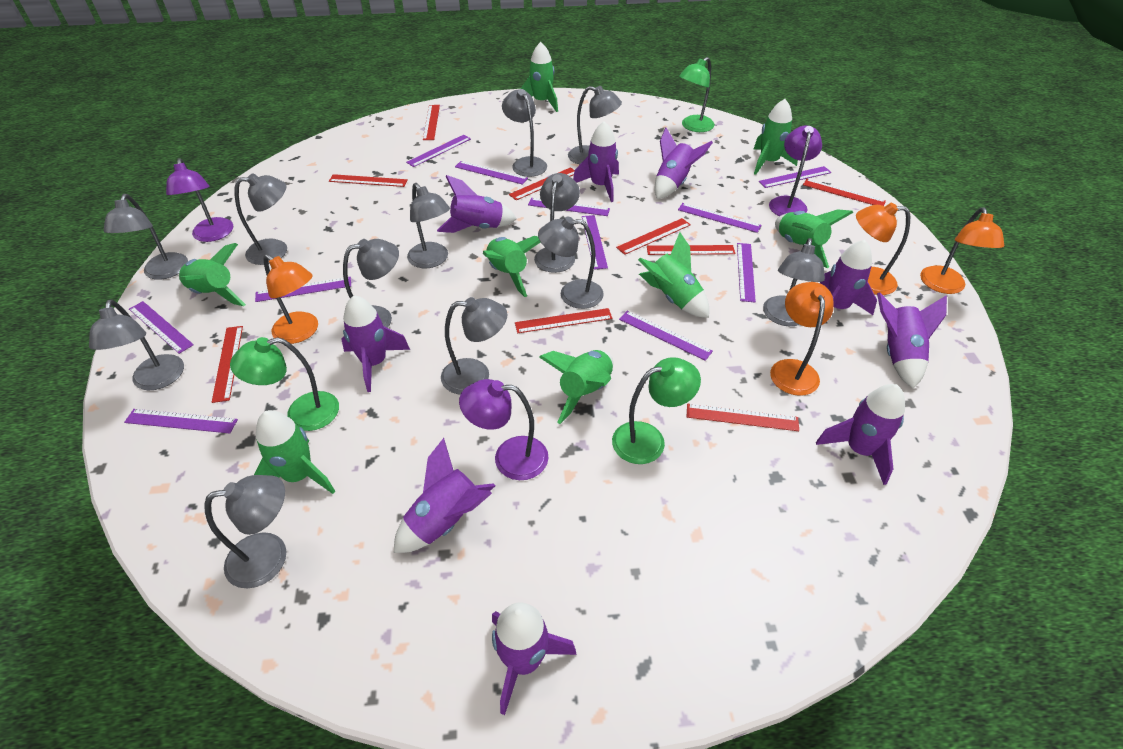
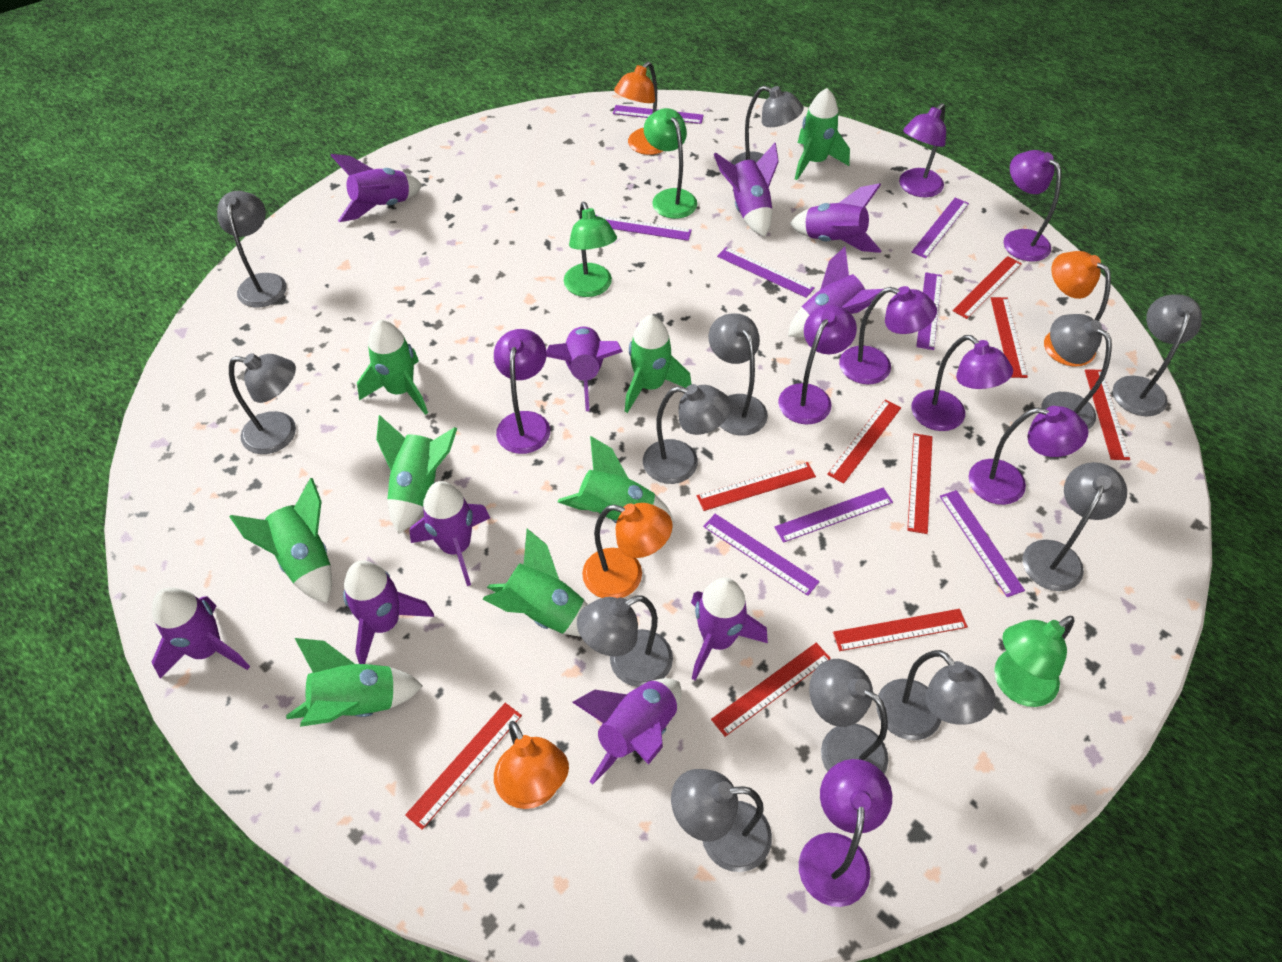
purple lamp: 3 -> 8
purple rocket: 9 -> 10
purple ruler: 11 -> 8

